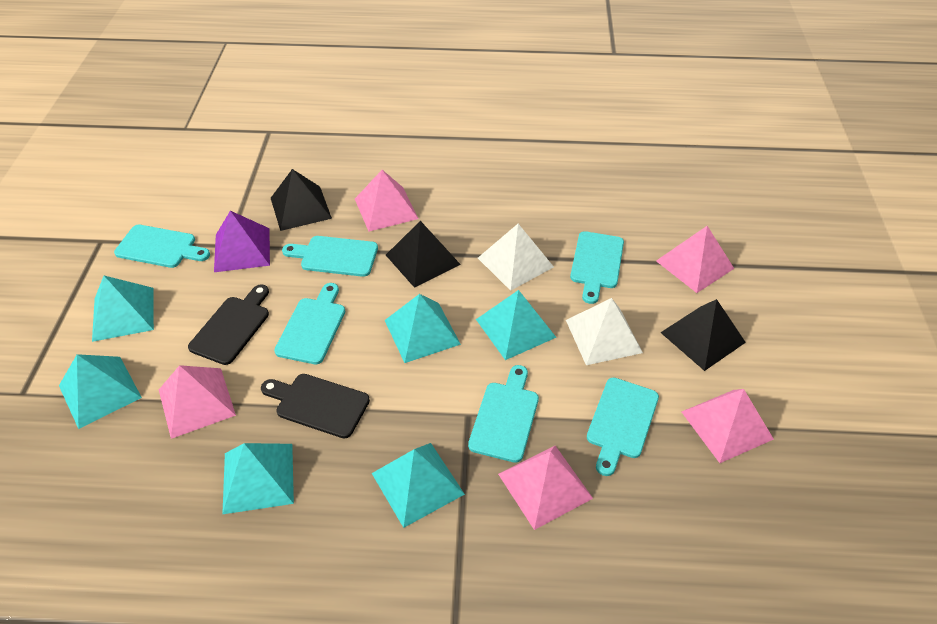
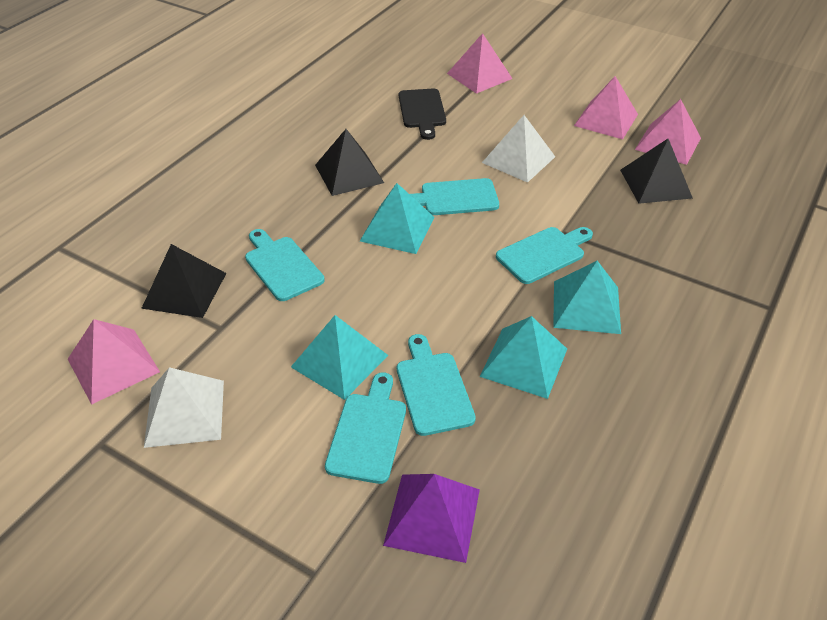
black cutting board: 2 -> 1
pink pyramid: 5 -> 4
turquoise cutting board: 6 -> 5
turquoise pyramid: 6 -> 4

